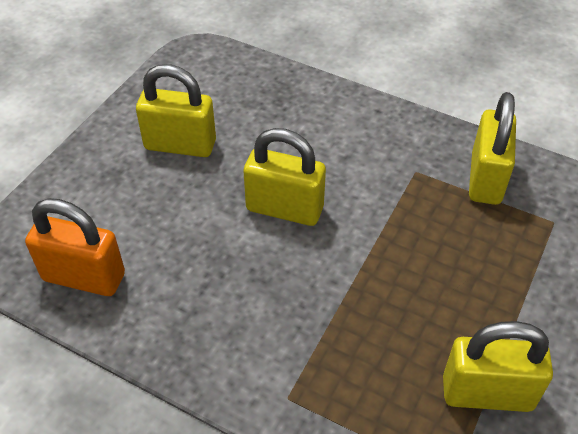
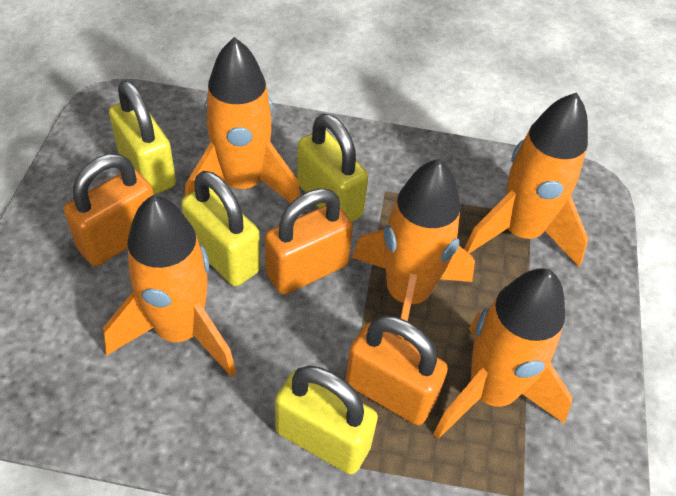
orange padlock: 1 -> 3
orange rocket: 0 -> 5

